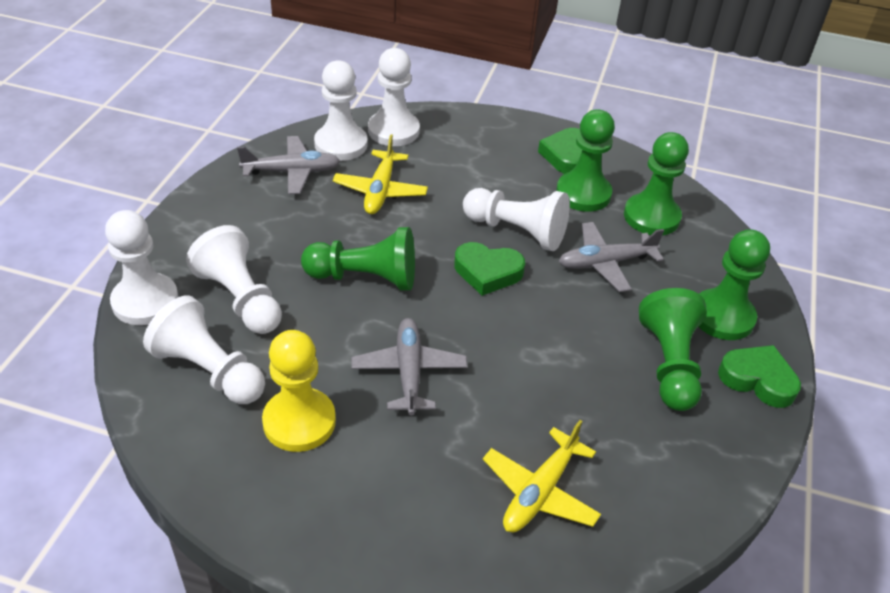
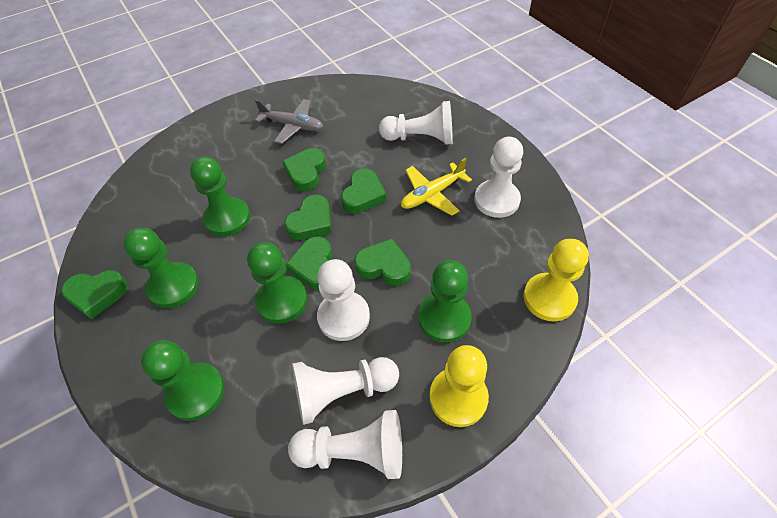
green heart: 3 -> 6
grey plane: 3 -> 1
white pawn: 6 -> 5
yellow pawn: 1 -> 2
yellow plane: 2 -> 1

